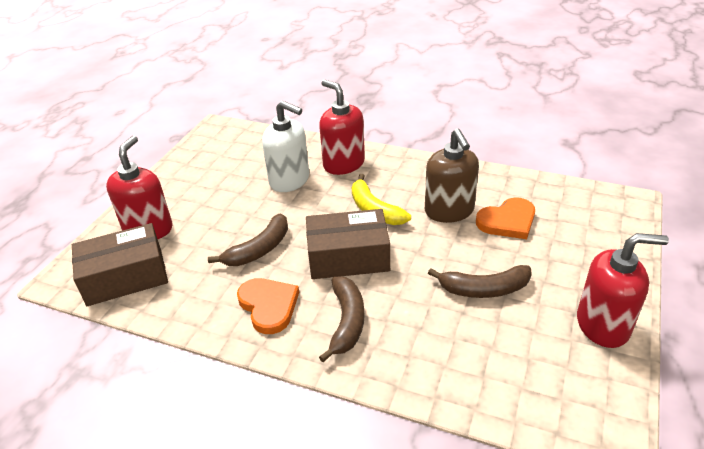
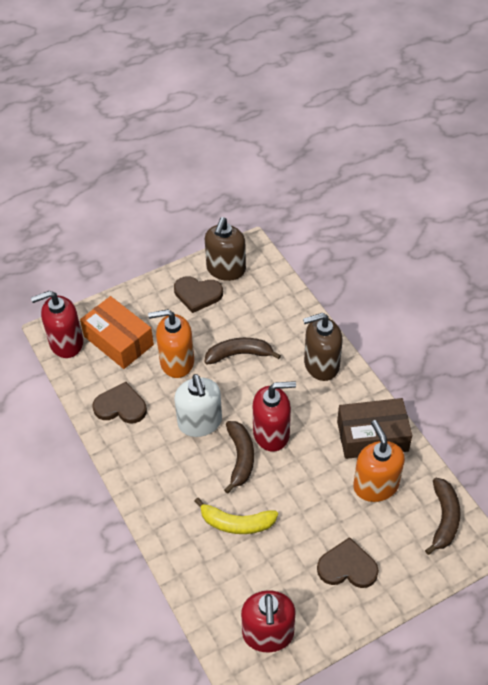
brown box: 2 -> 1
brown heart: 0 -> 3
brown soap dispenser: 1 -> 2
orange box: 0 -> 1
orange heart: 2 -> 0
orange soap dispenser: 0 -> 2

